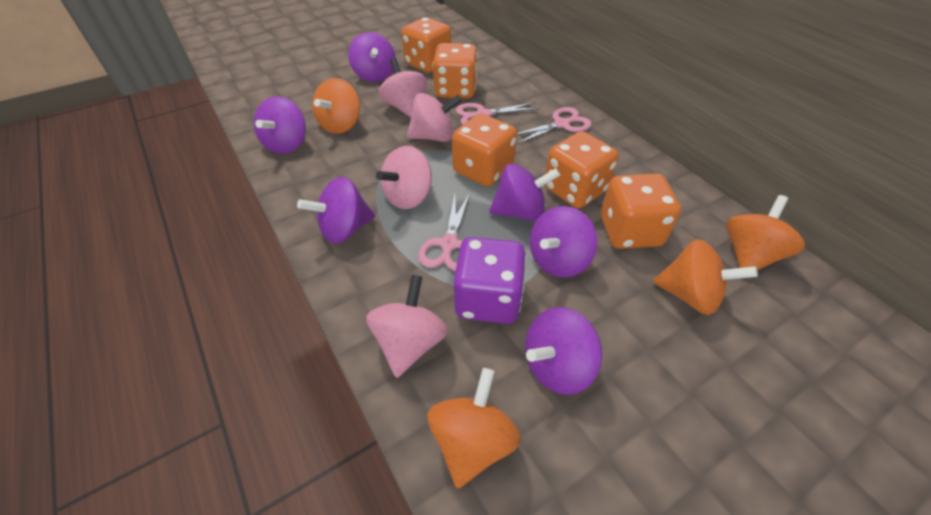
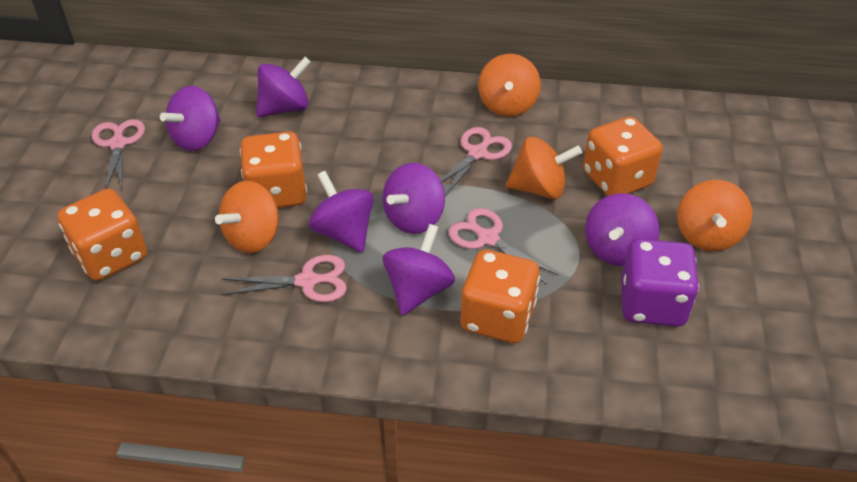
orange dice: 5 -> 4
pink scissors: 3 -> 4
pink spinning top: 4 -> 0

